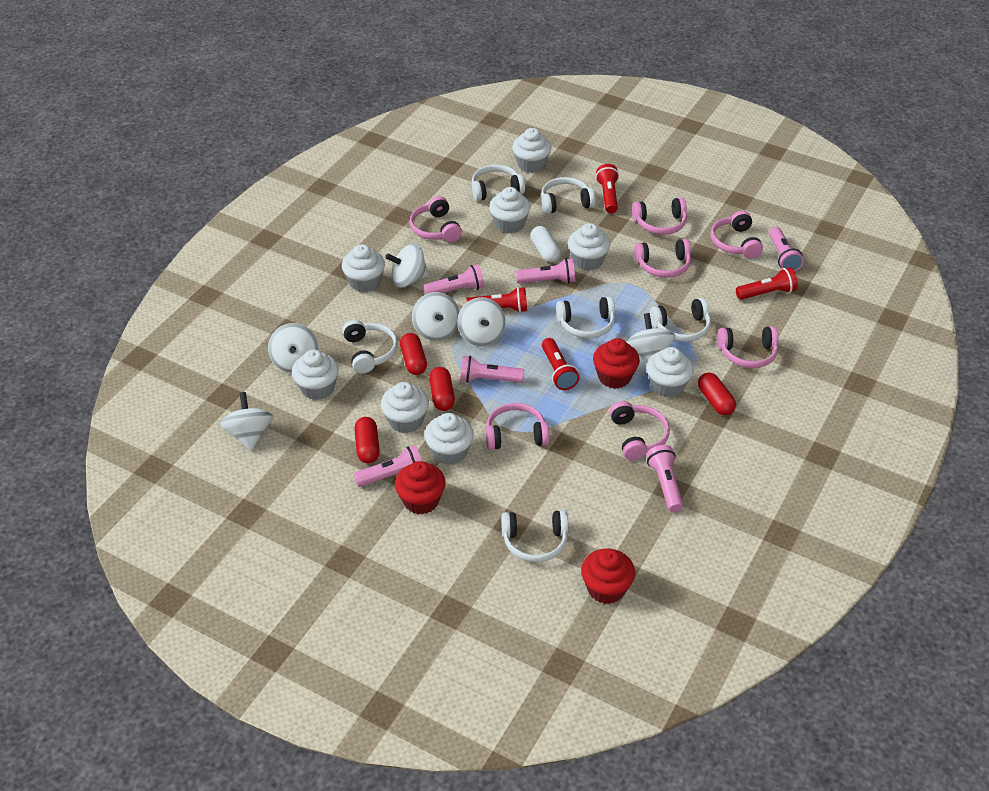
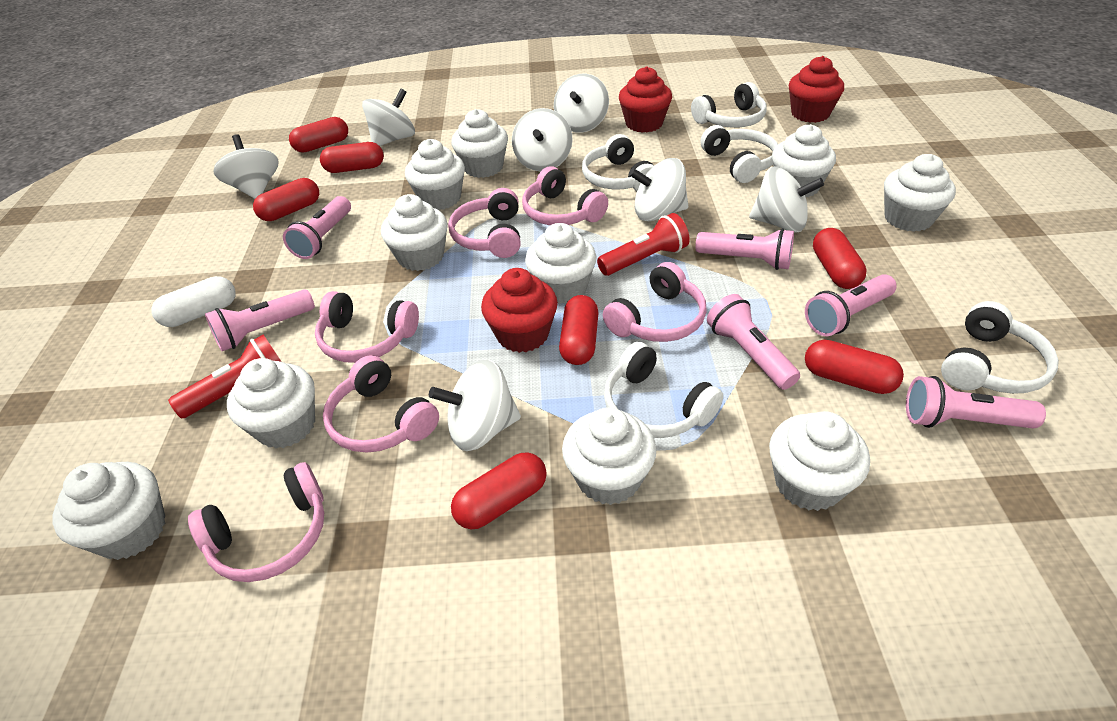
pink headphones: 7 -> 6
red capsule: 4 -> 7
red flashlight: 4 -> 2
white cupcake: 8 -> 10
white headphones: 6 -> 5
white spinning top: 6 -> 7

